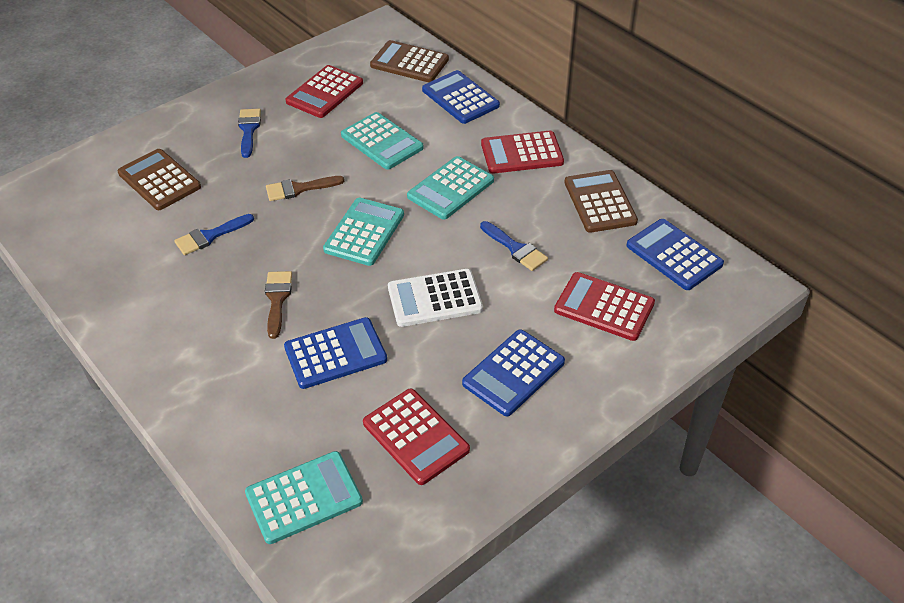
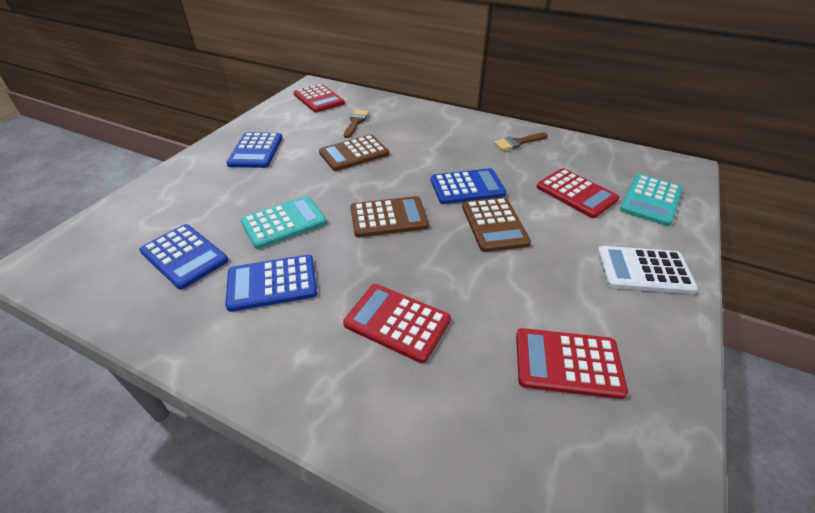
blue brush: 3 -> 0
turquoise calculator: 4 -> 2

